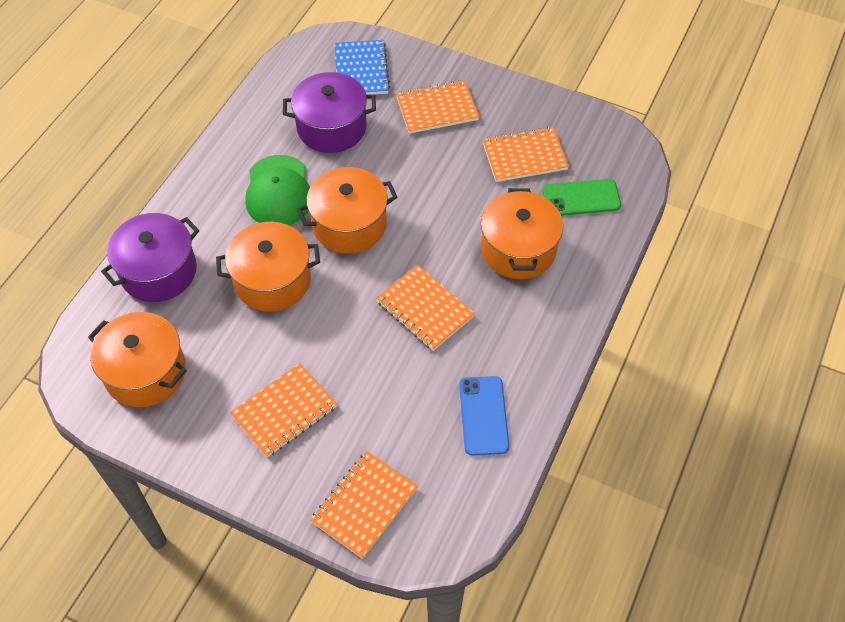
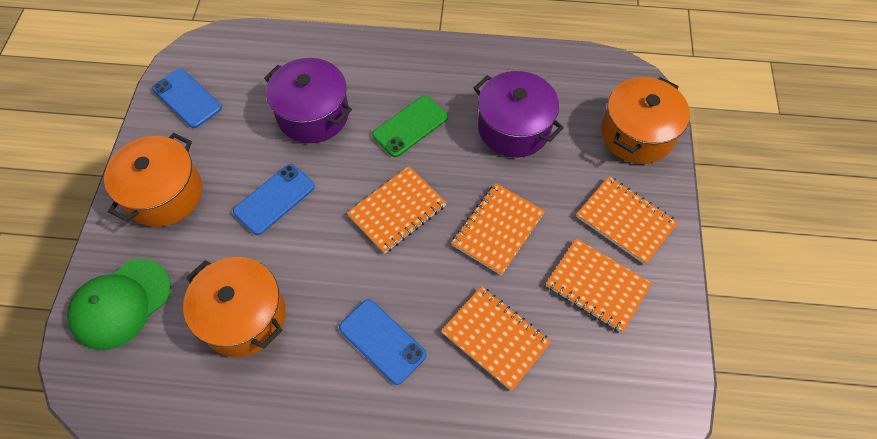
blue notebook: 1 -> 0
blue phone: 1 -> 3
orange pot: 4 -> 3

